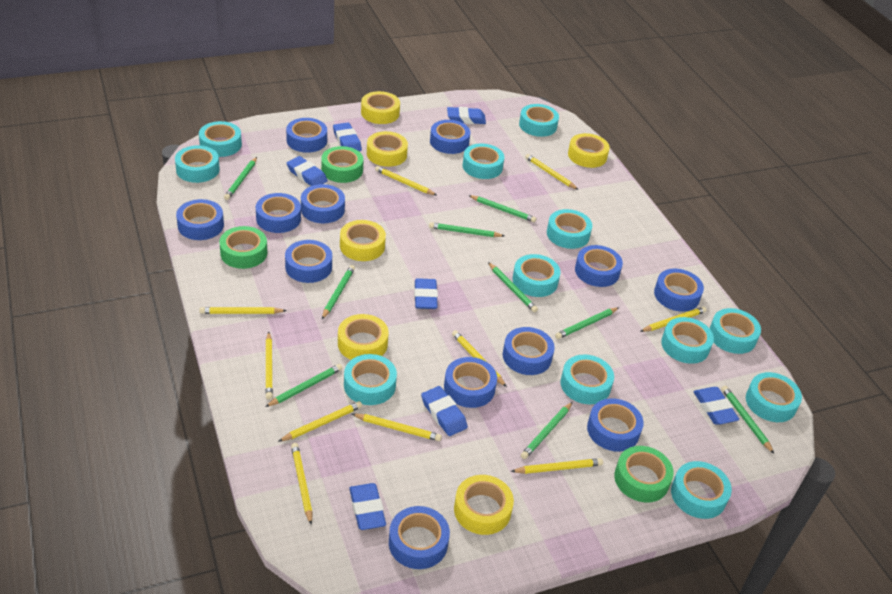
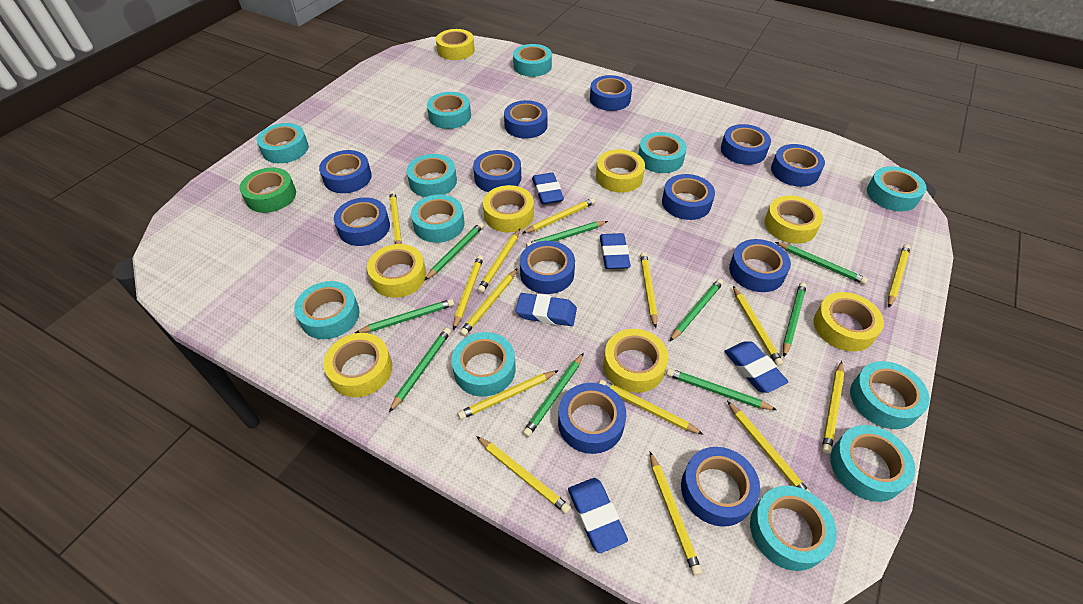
blue eraser: 7 -> 5
green tape: 3 -> 1
yellow pencil: 10 -> 14
yellow tape: 6 -> 8

